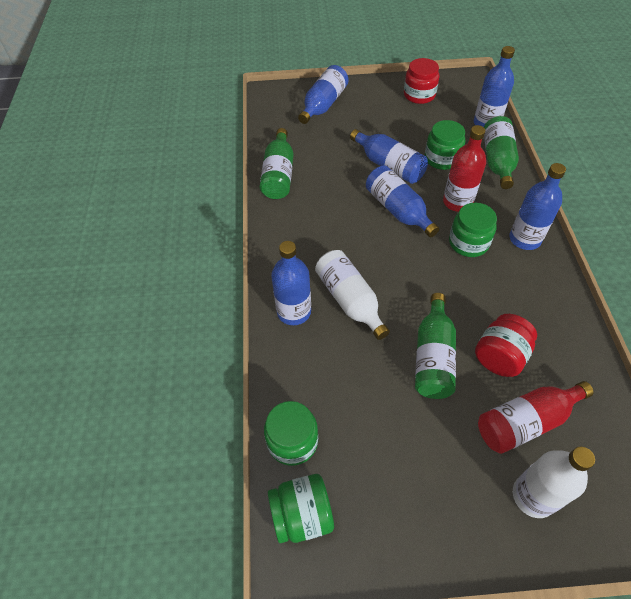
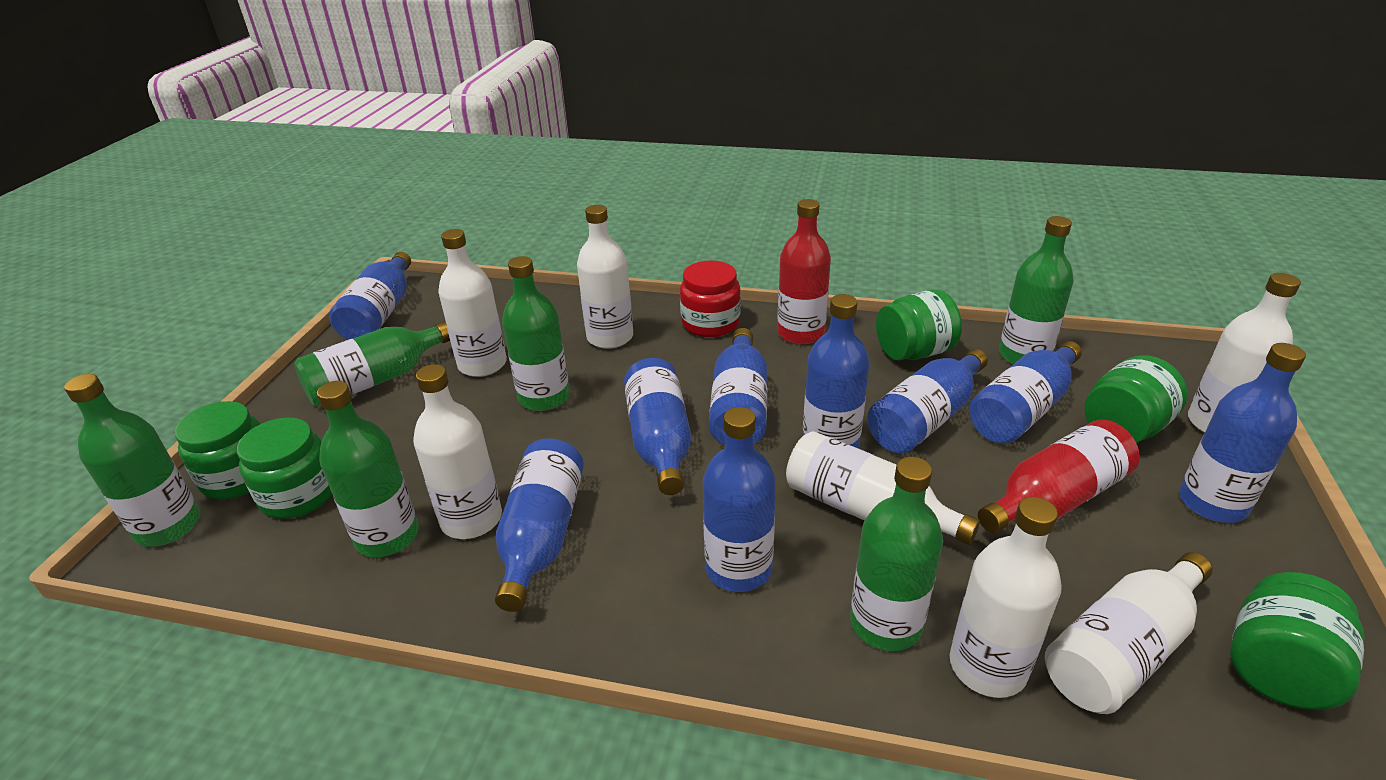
blue bottle: 6 -> 9
green bottle: 3 -> 6
green jar: 4 -> 5
red jar: 2 -> 1
white bottle: 2 -> 7

